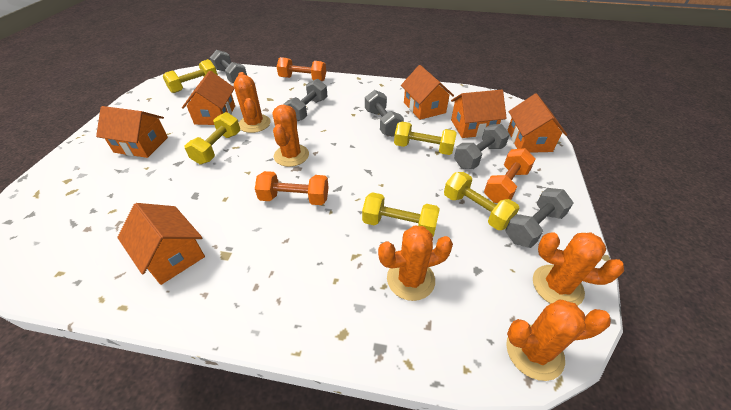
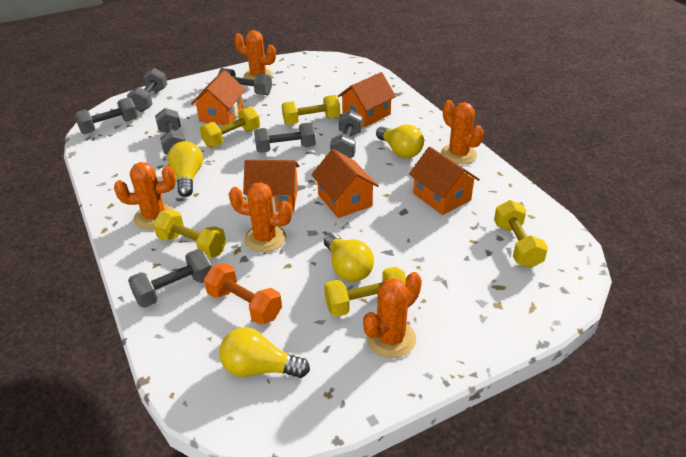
grey dumbbell: 5 -> 7
orange dumbbell: 3 -> 1
orange house: 6 -> 5
yellow light bulb: 0 -> 4

